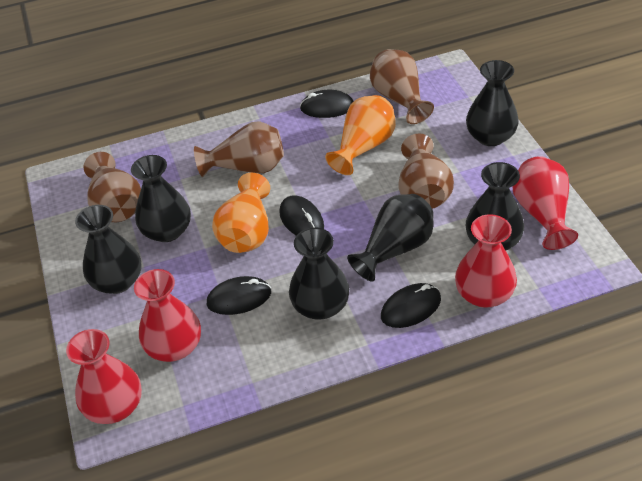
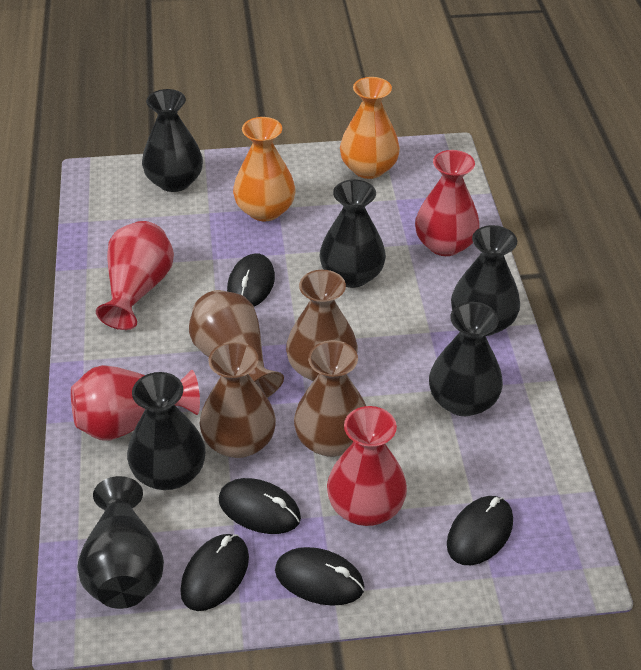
black mouse: 4 -> 5

